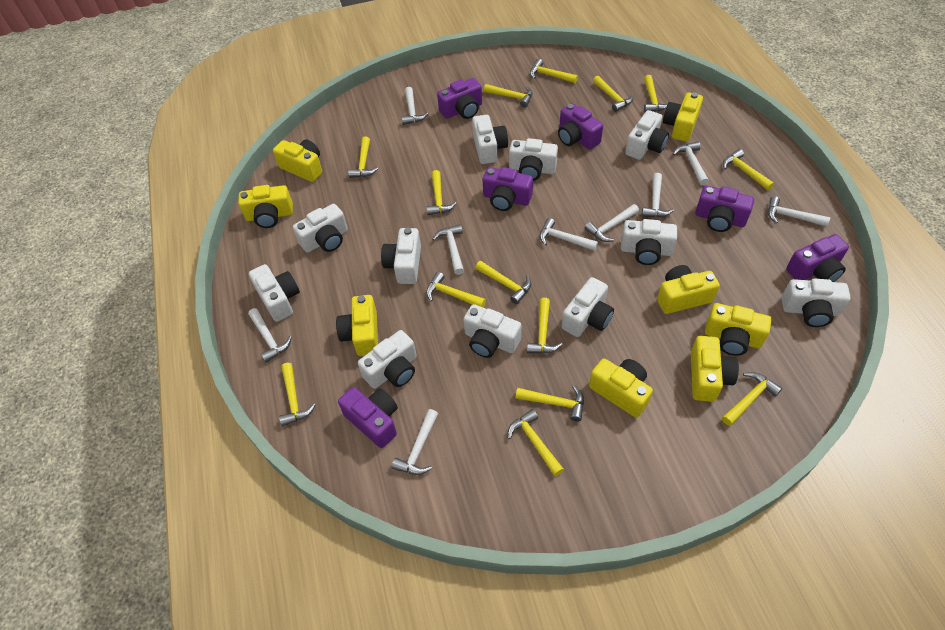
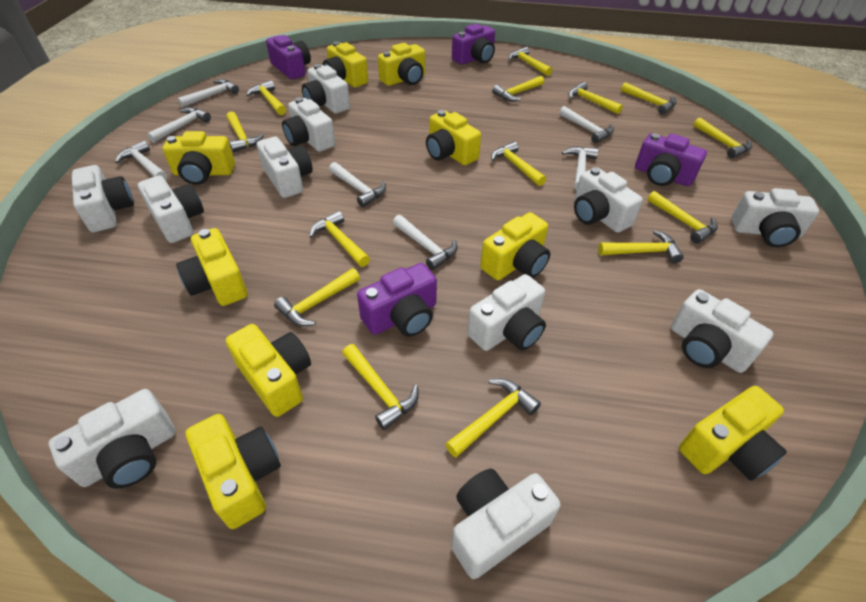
purple camera: 6 -> 4
white hammer: 9 -> 7
yellow camera: 8 -> 9

